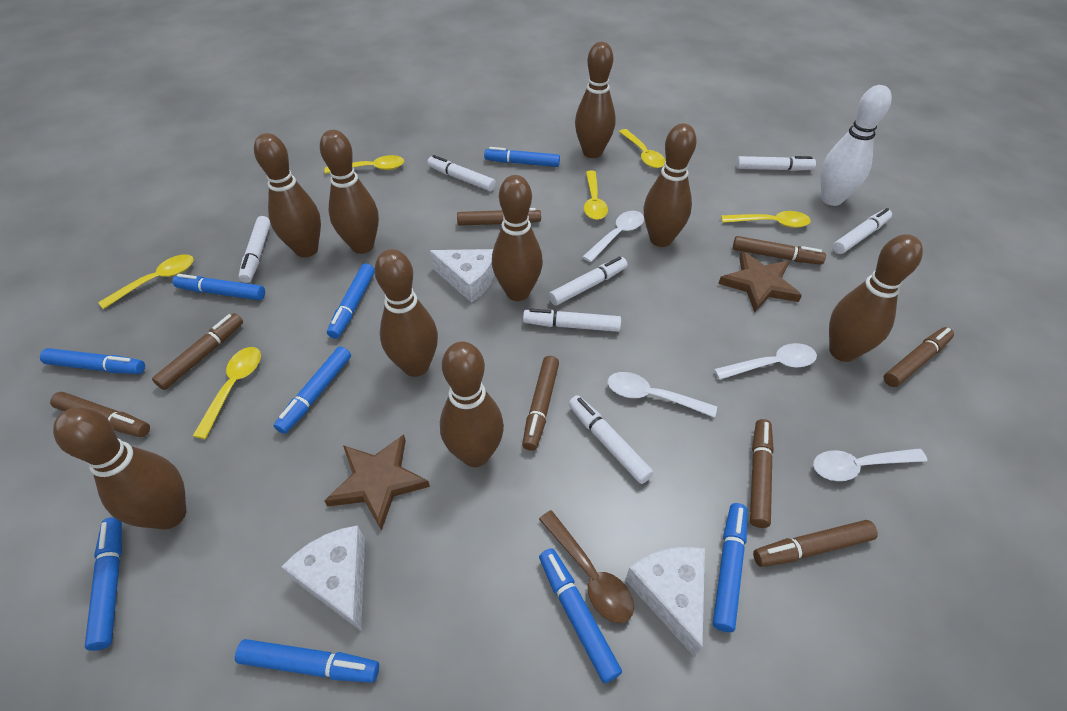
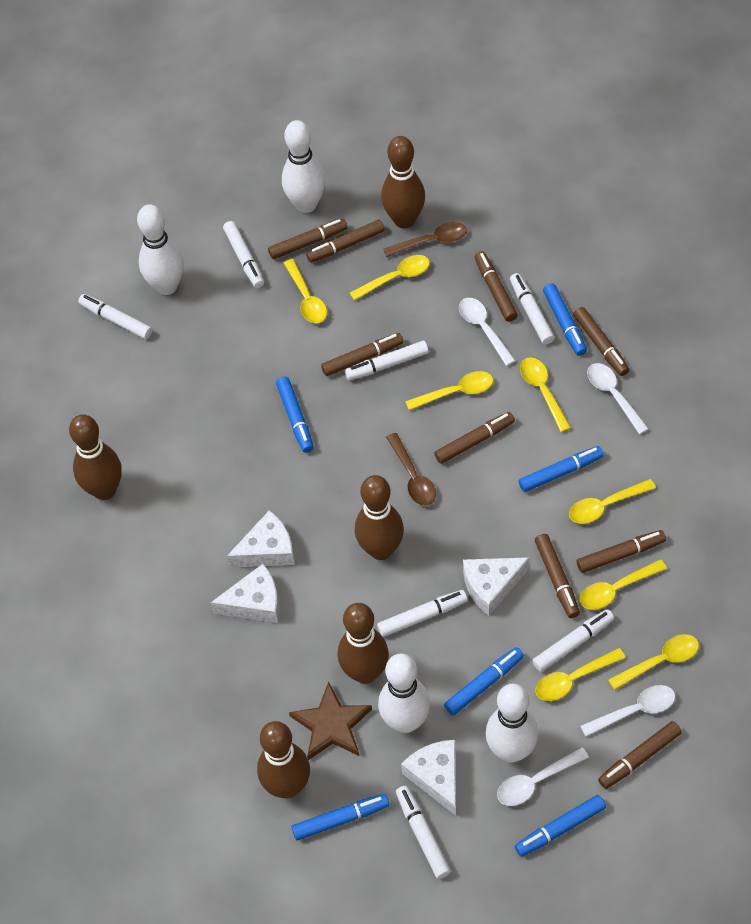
blue marker: 9 -> 6
brown bowling pin: 9 -> 5
brown marker: 8 -> 9
brown spoon: 1 -> 2
brown star: 2 -> 1
white bowling pin: 1 -> 4
white cheese: 3 -> 4
yellow spoon: 6 -> 8

